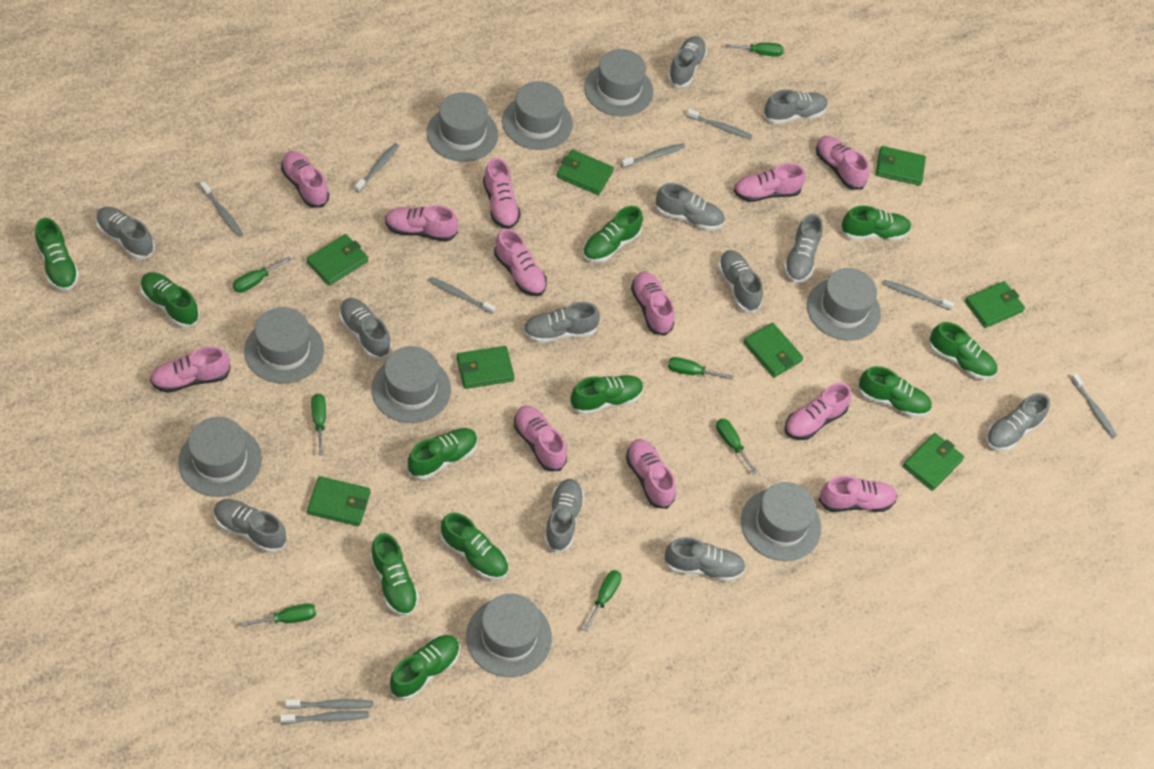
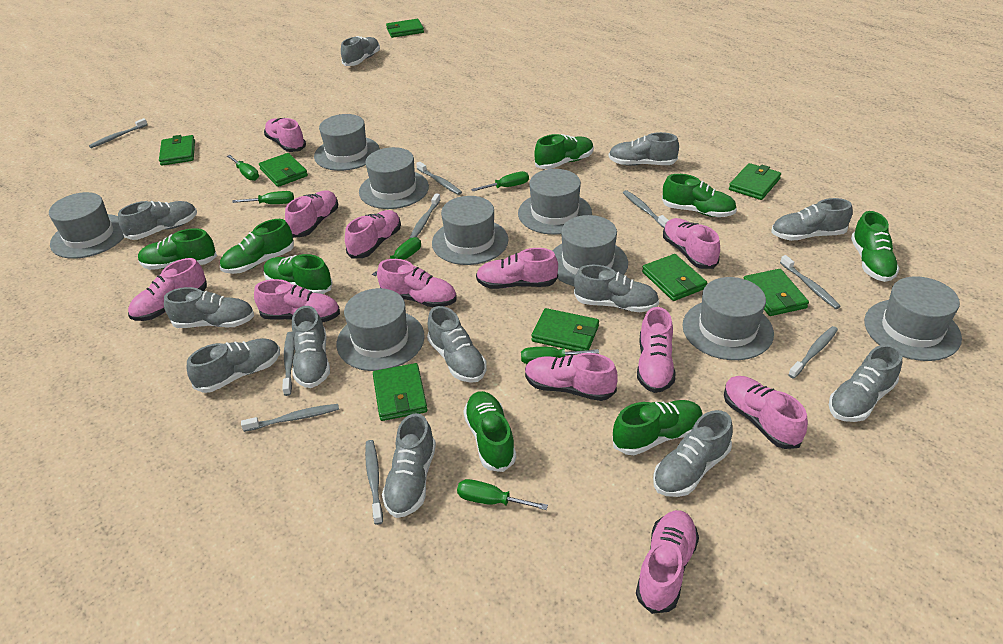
green screwdriver: 7 -> 6
green shoe: 11 -> 8

